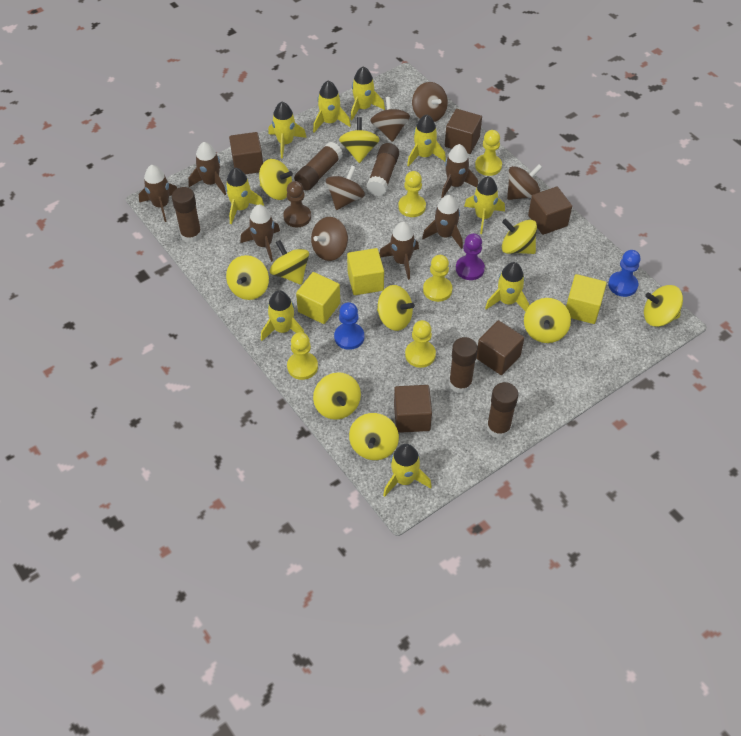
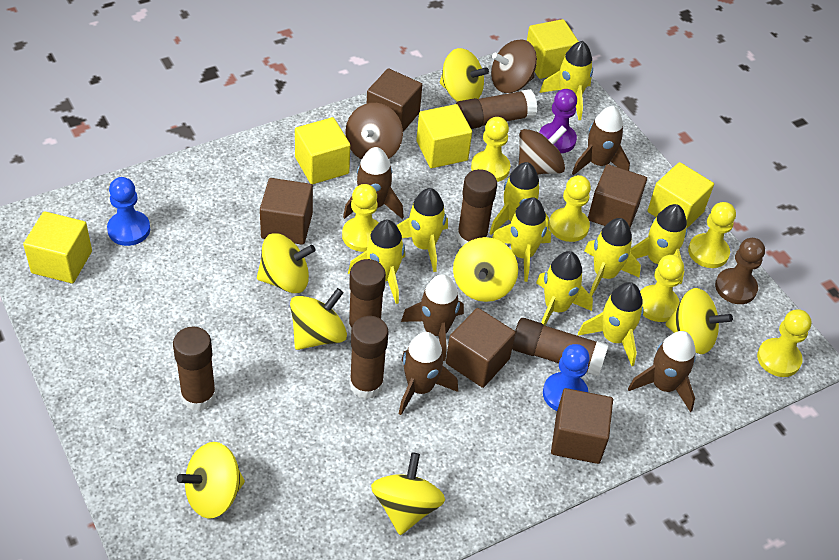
brown glue stick: 5 -> 6
brown rocket: 6 -> 5
brown spinning top: 5 -> 3
yellow cube: 3 -> 5
yellow pawn: 5 -> 6
yellow spinning top: 10 -> 7

